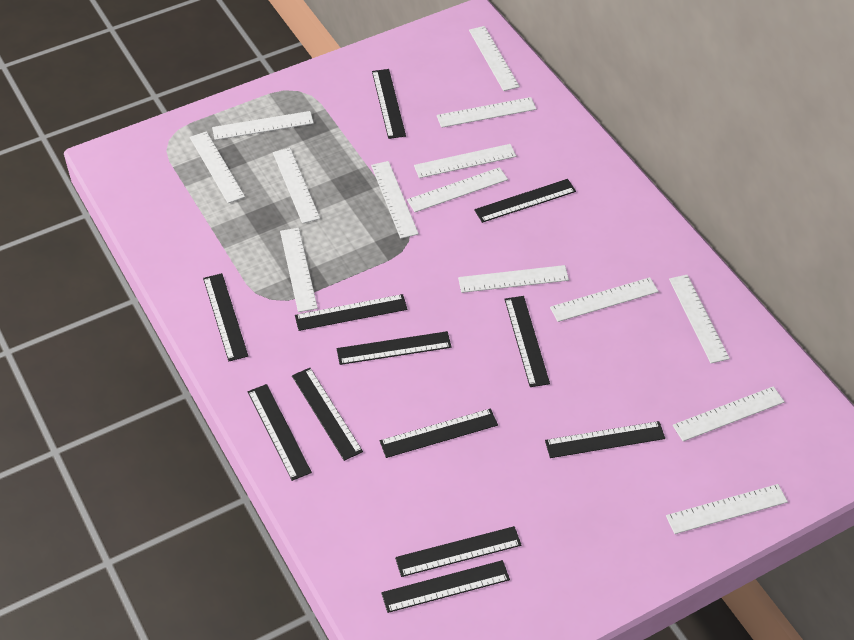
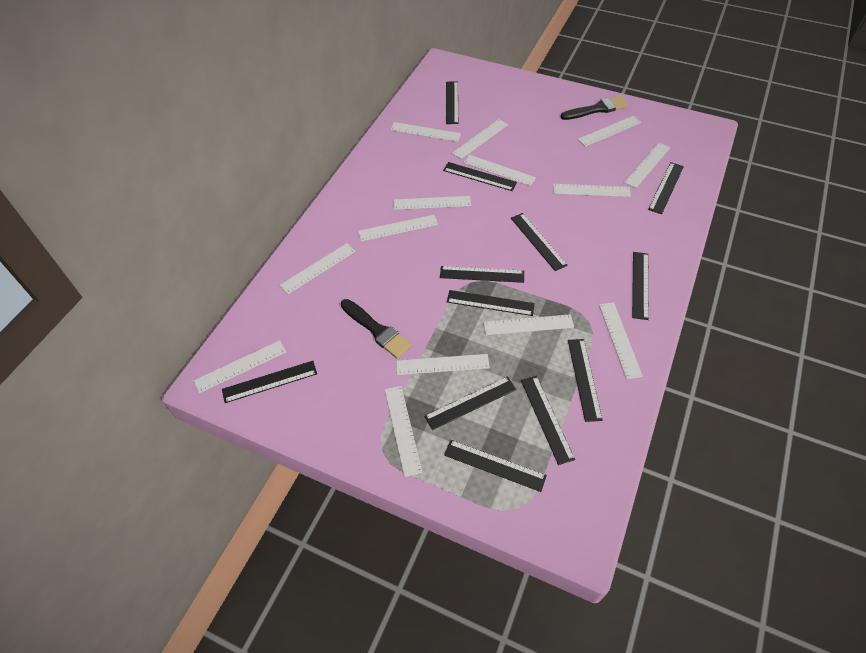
black brush: 0 -> 2

